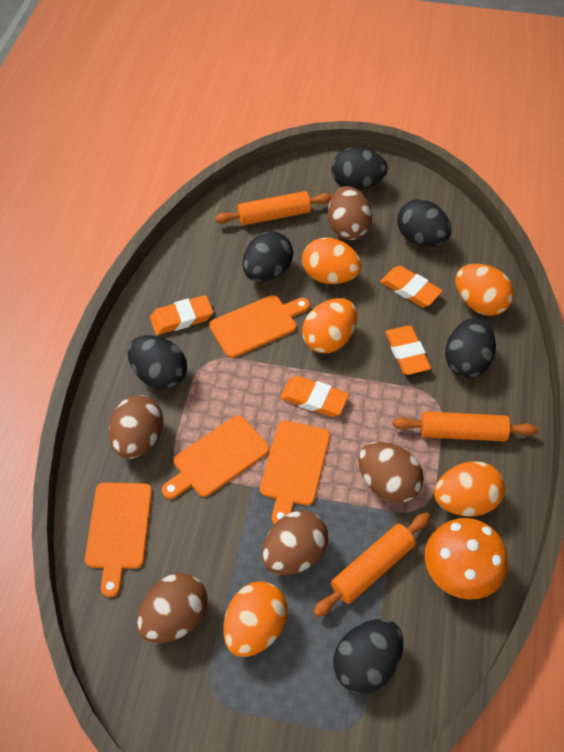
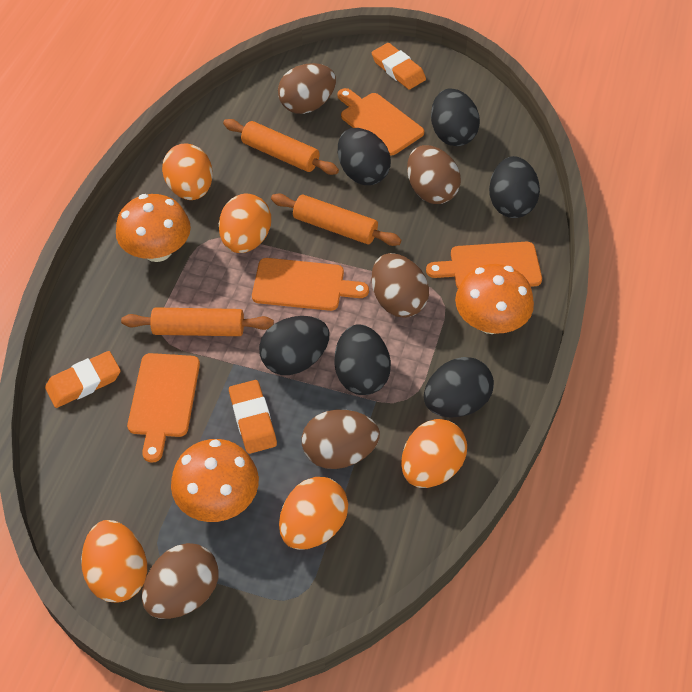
orange eraser: 4 -> 3
orange mushroom: 1 -> 3

